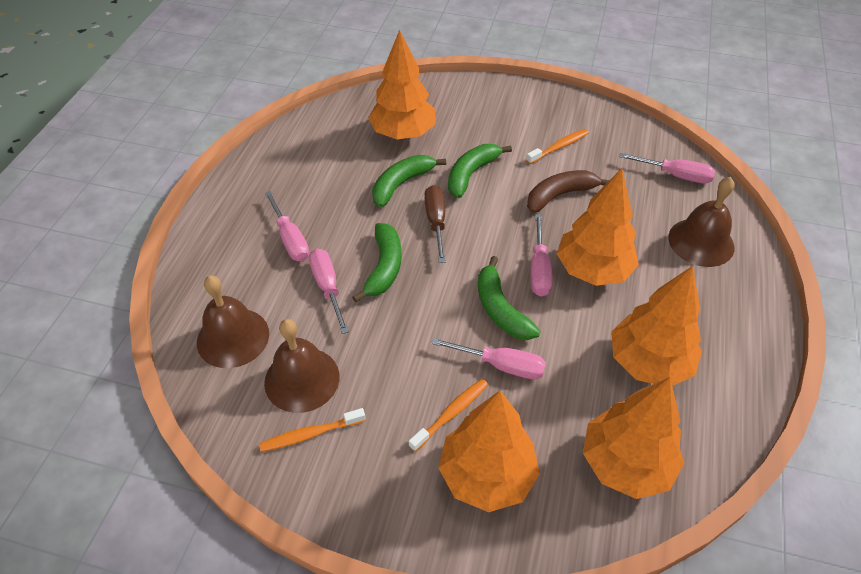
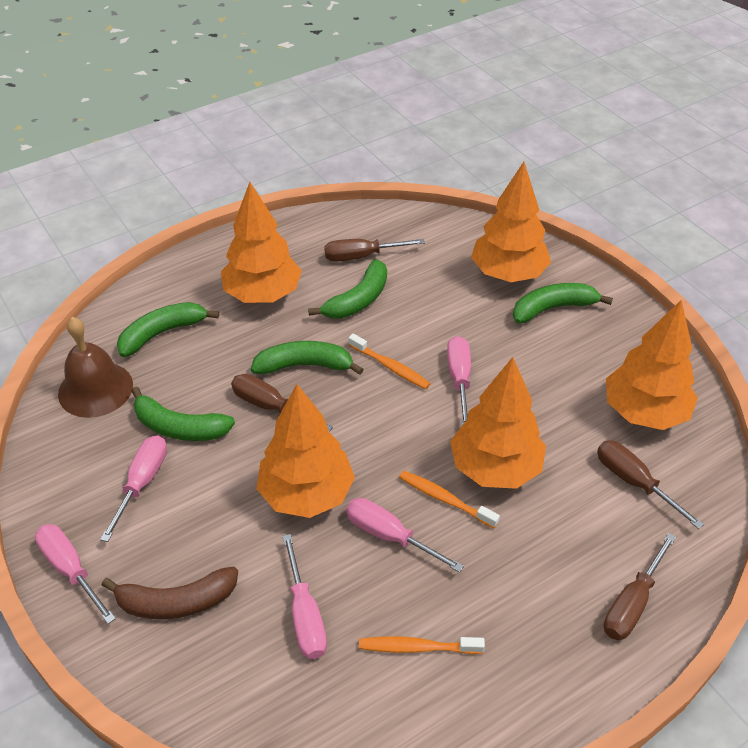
brown bell: 3 -> 1
brown screwdriver: 1 -> 4
green banana: 4 -> 5

